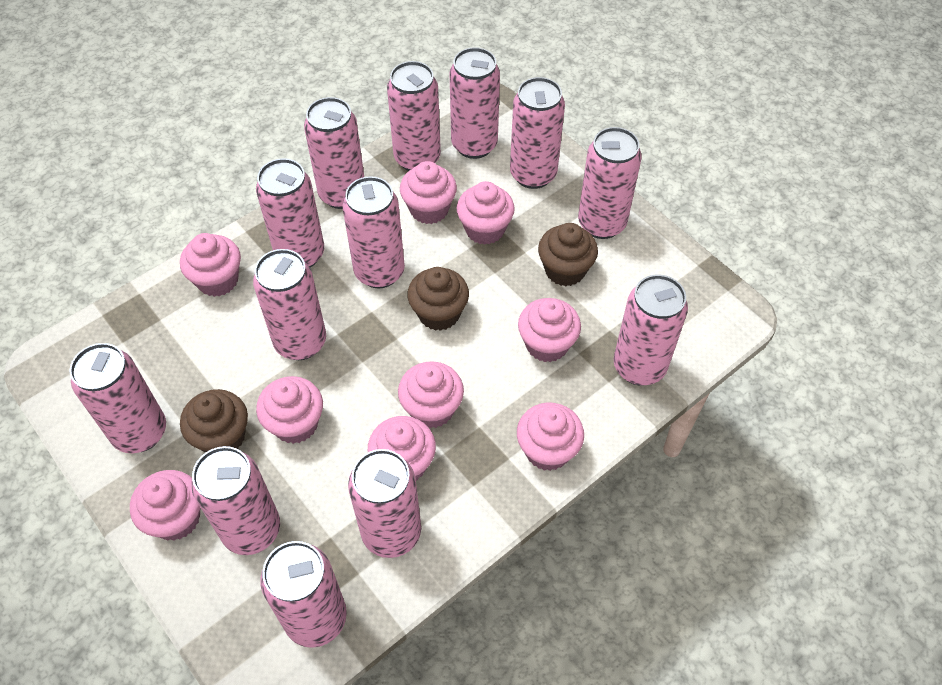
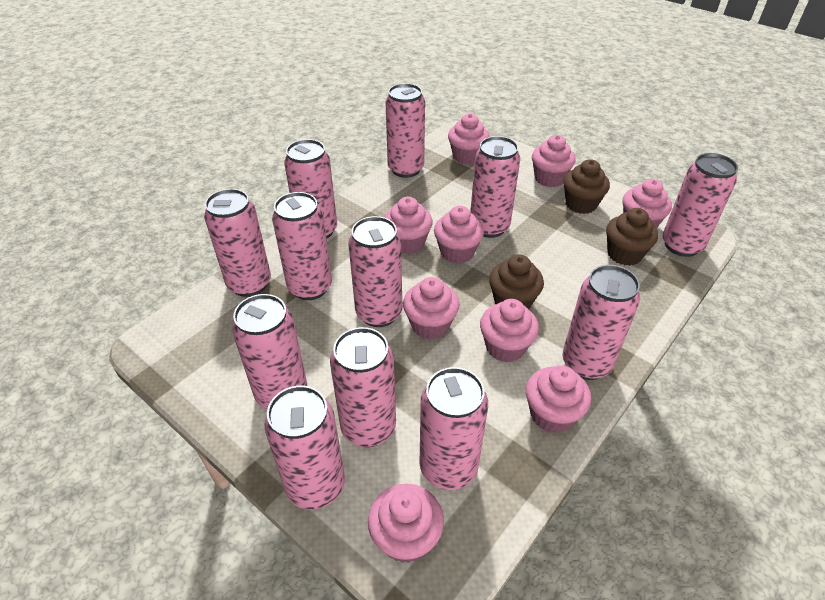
pink can: 13 -> 12

